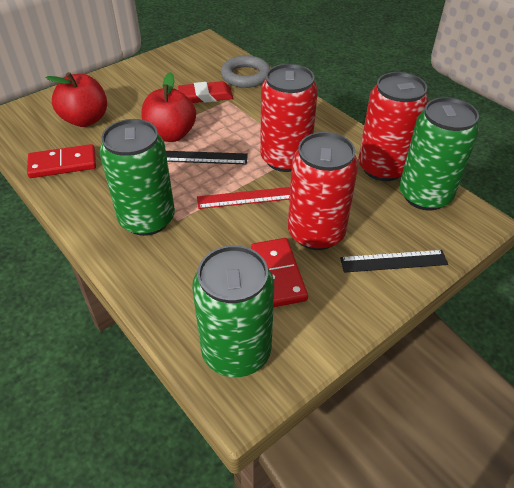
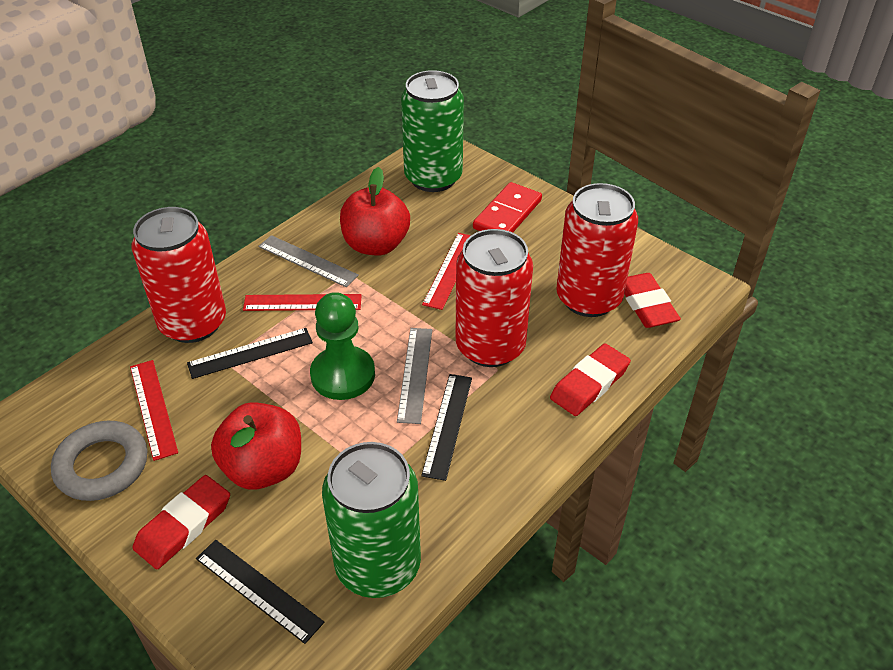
black ruler: 2 -> 3
green can: 3 -> 2
green pawn: 0 -> 1
grey ruler: 0 -> 2
red domino: 2 -> 1
red eraser: 1 -> 3
red ruler: 1 -> 3

